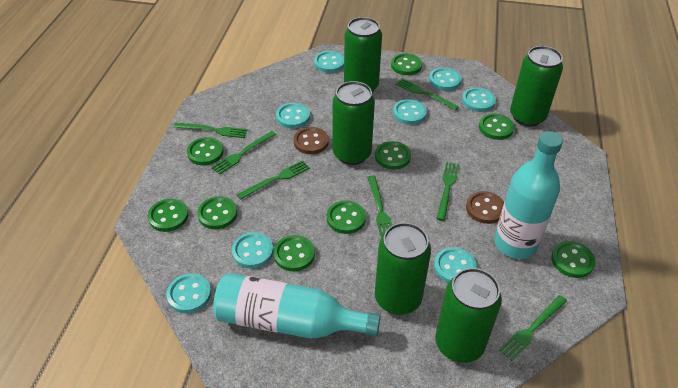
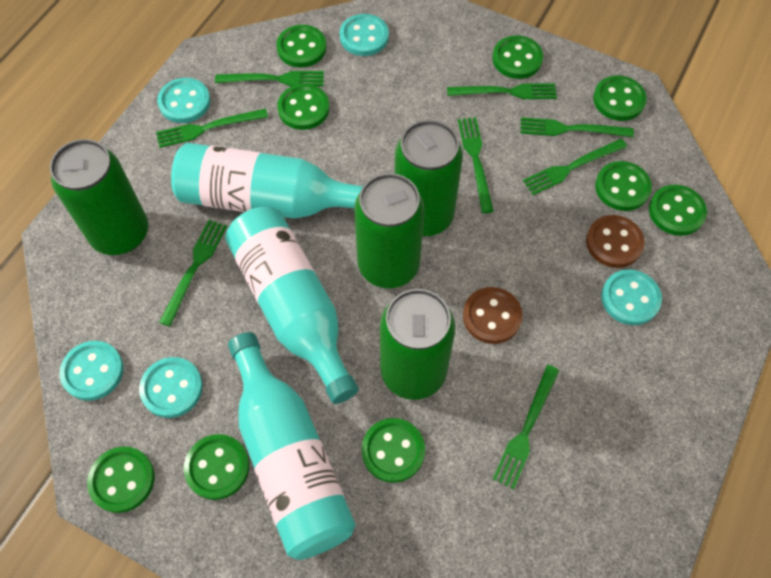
green can: 5 -> 4
green fork: 7 -> 8
turquoise bottle: 2 -> 3
turquoise button: 8 -> 5

